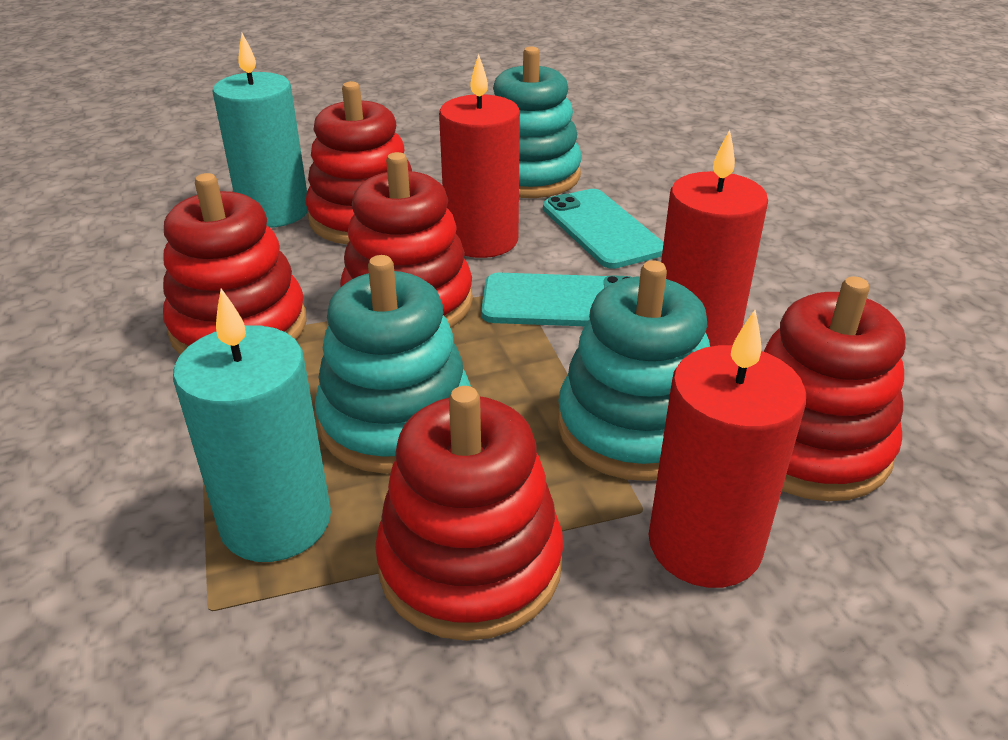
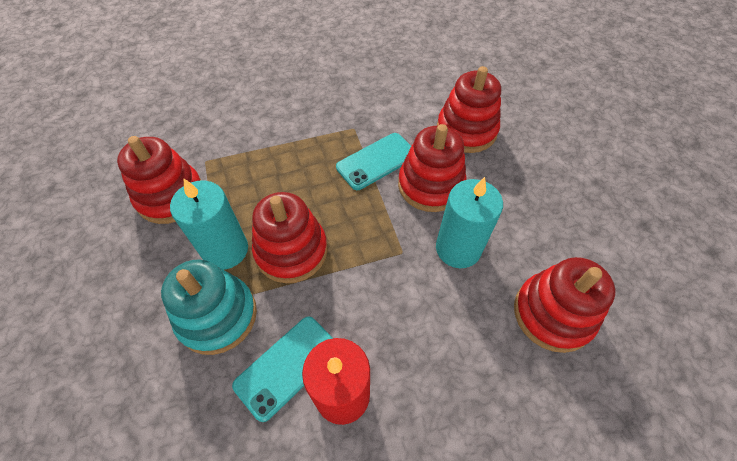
red candle: 3 -> 1
turquoise stacking toy: 3 -> 1

